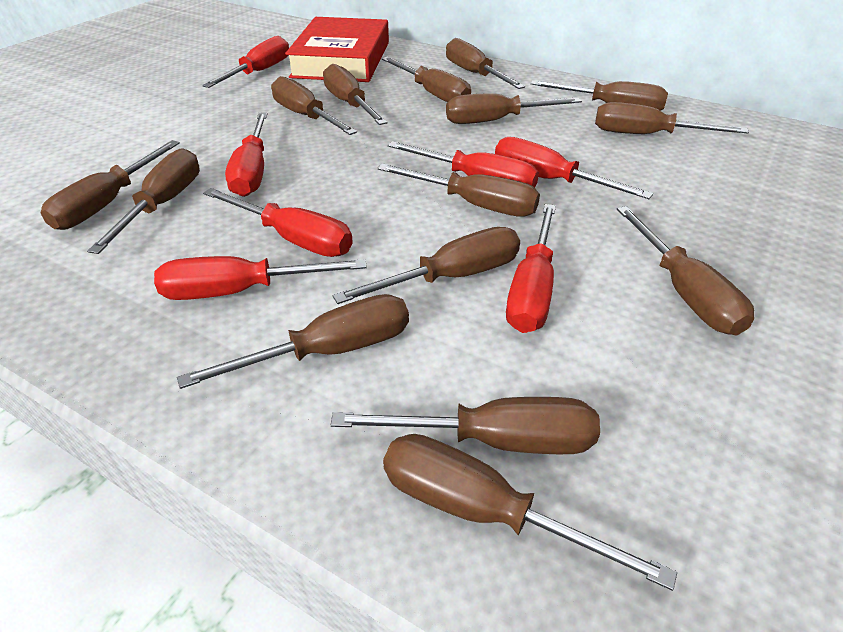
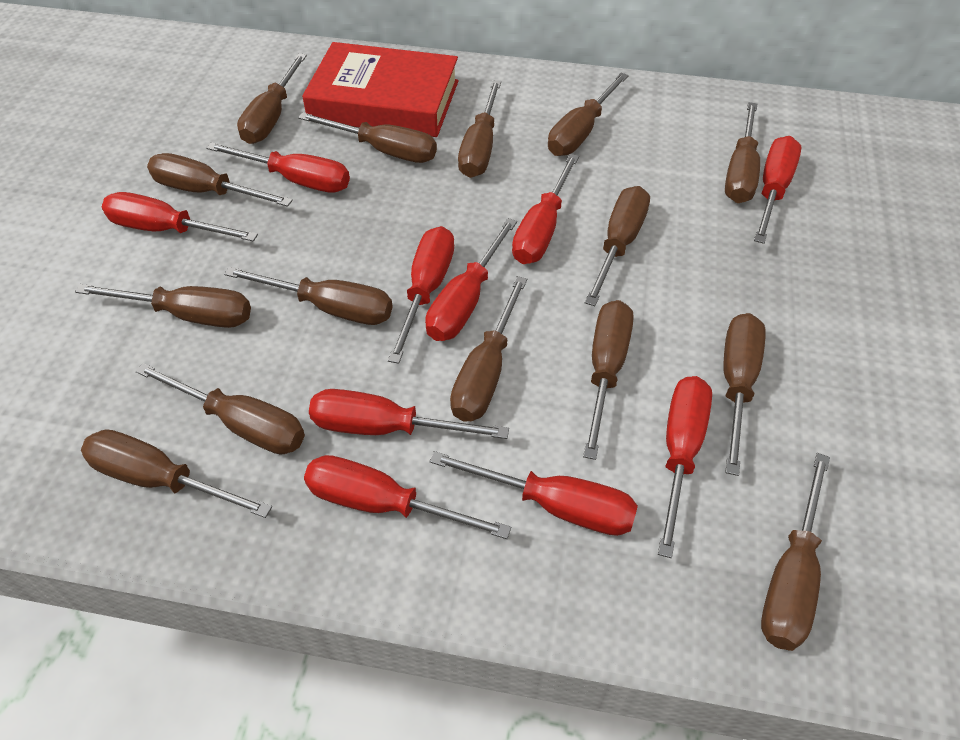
red screwdriver: 7 -> 10

